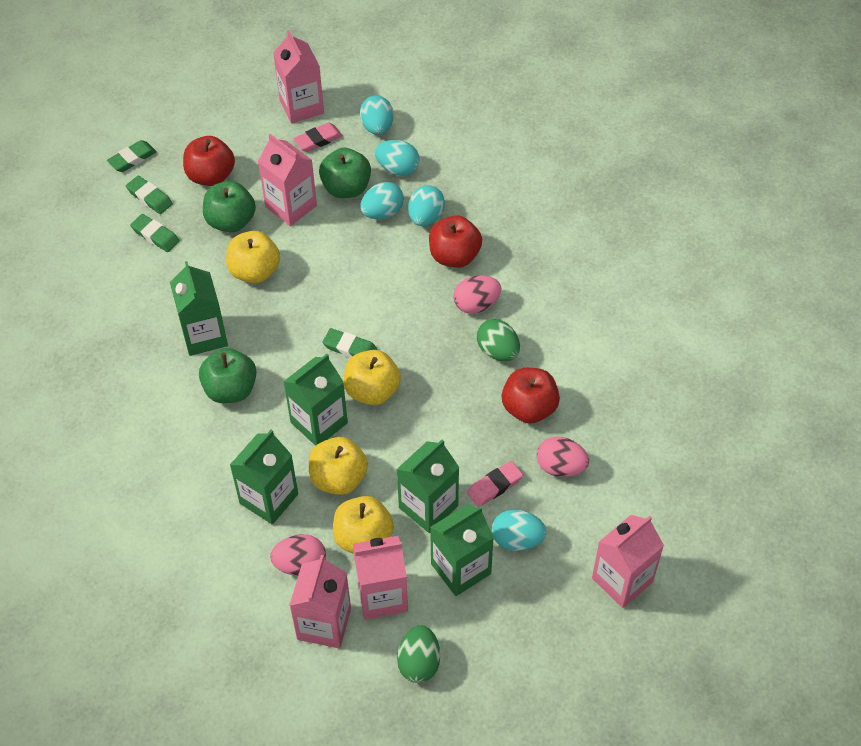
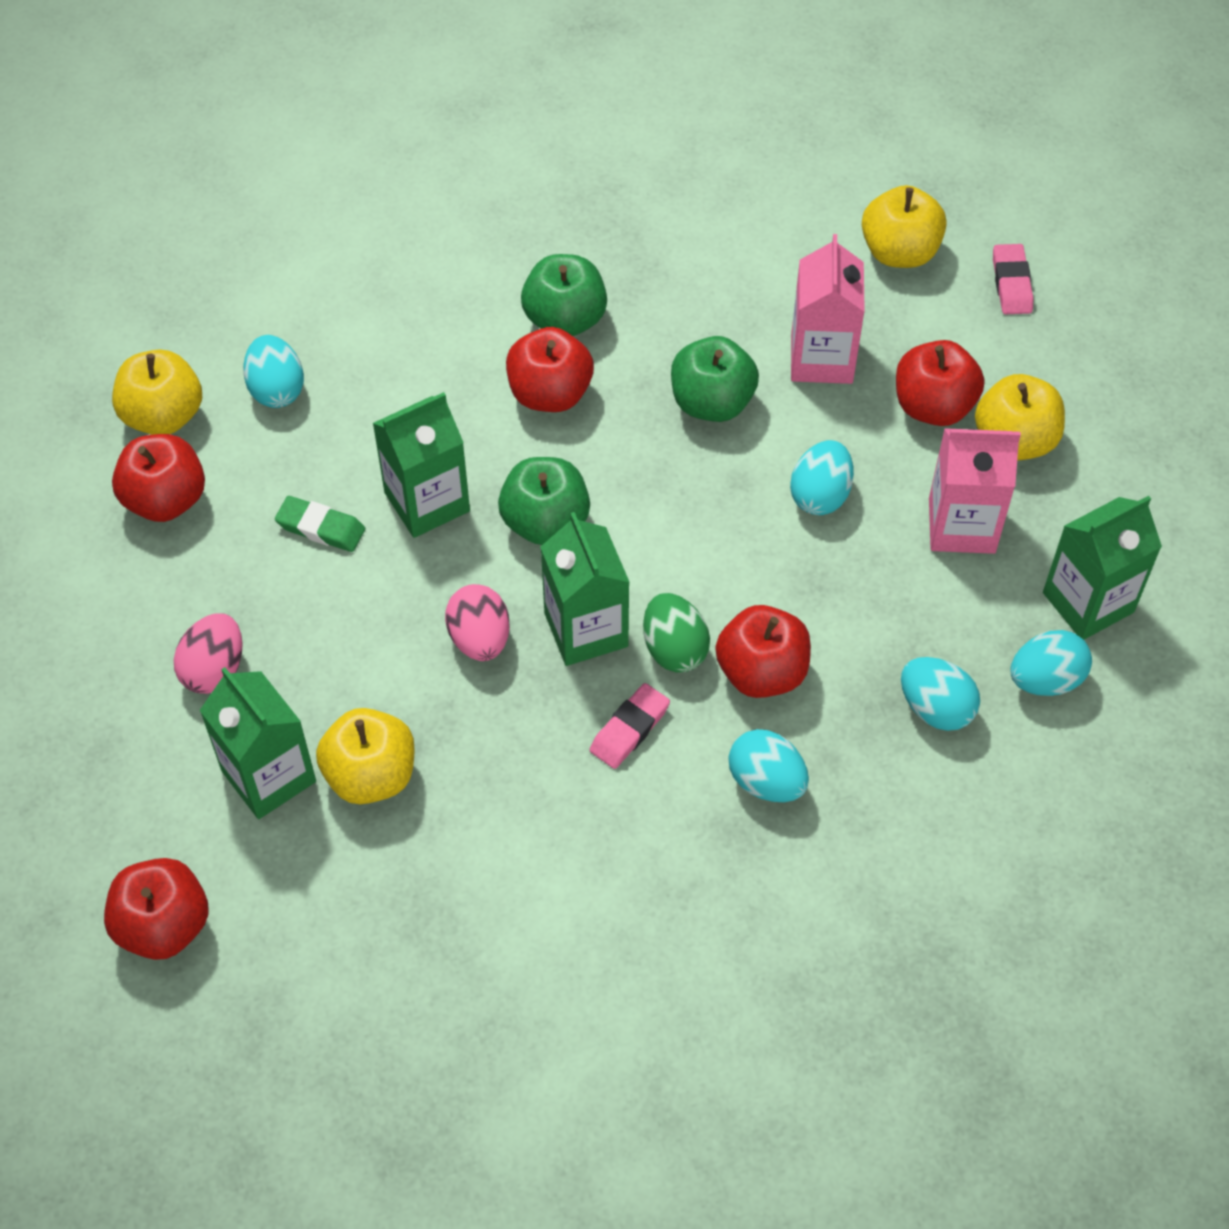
green carton: 5 -> 4
green egg: 2 -> 1
green eraser: 4 -> 1
pink carton: 5 -> 2
pink egg: 3 -> 2
red apple: 3 -> 5

